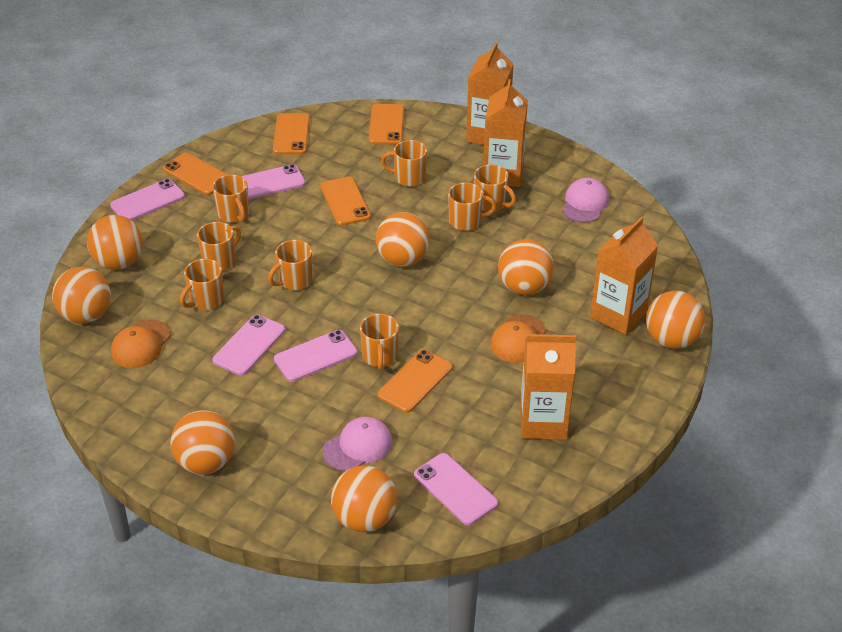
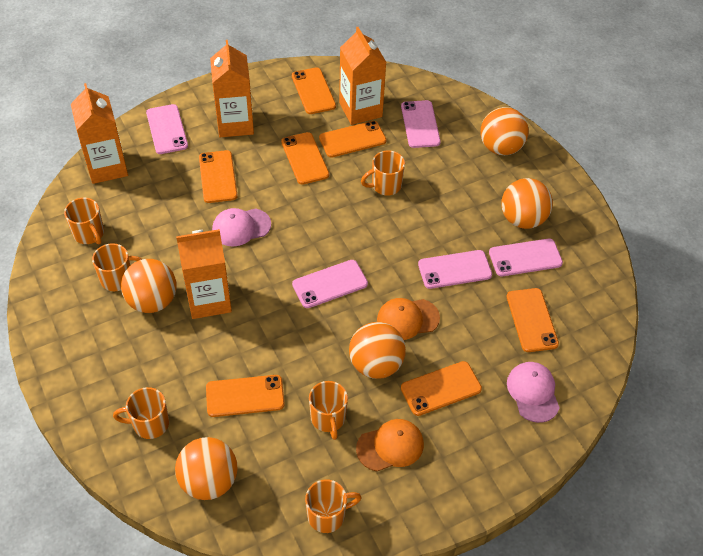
orange ball: 7 -> 5
orange mug: 8 -> 6
orange phone: 5 -> 7

